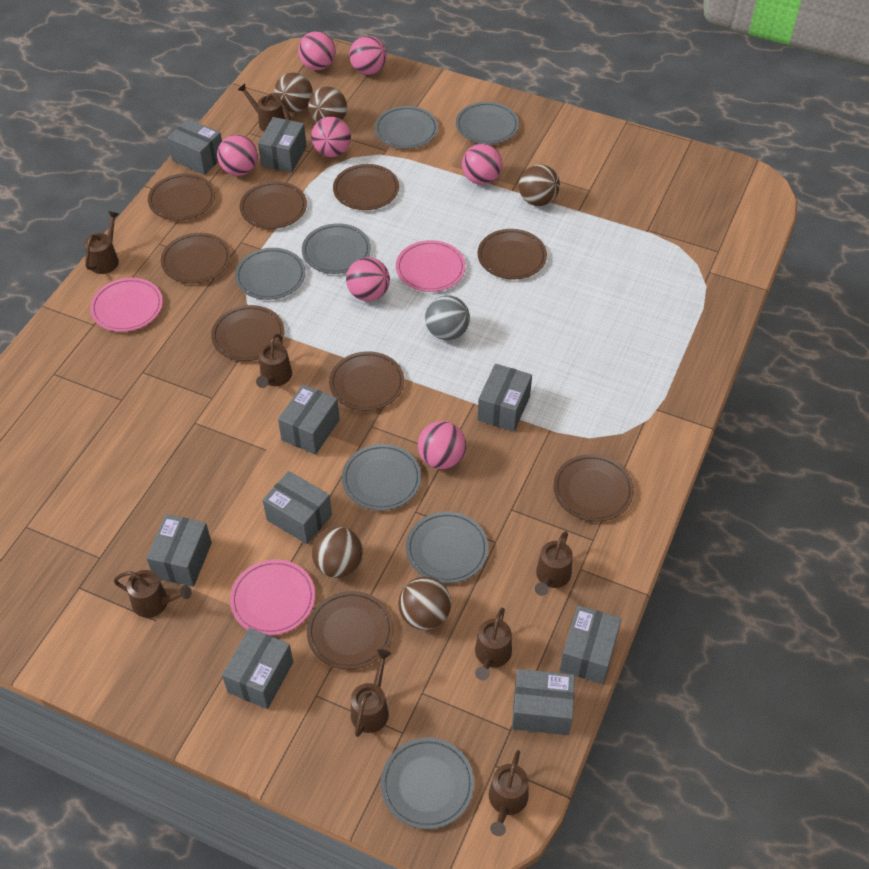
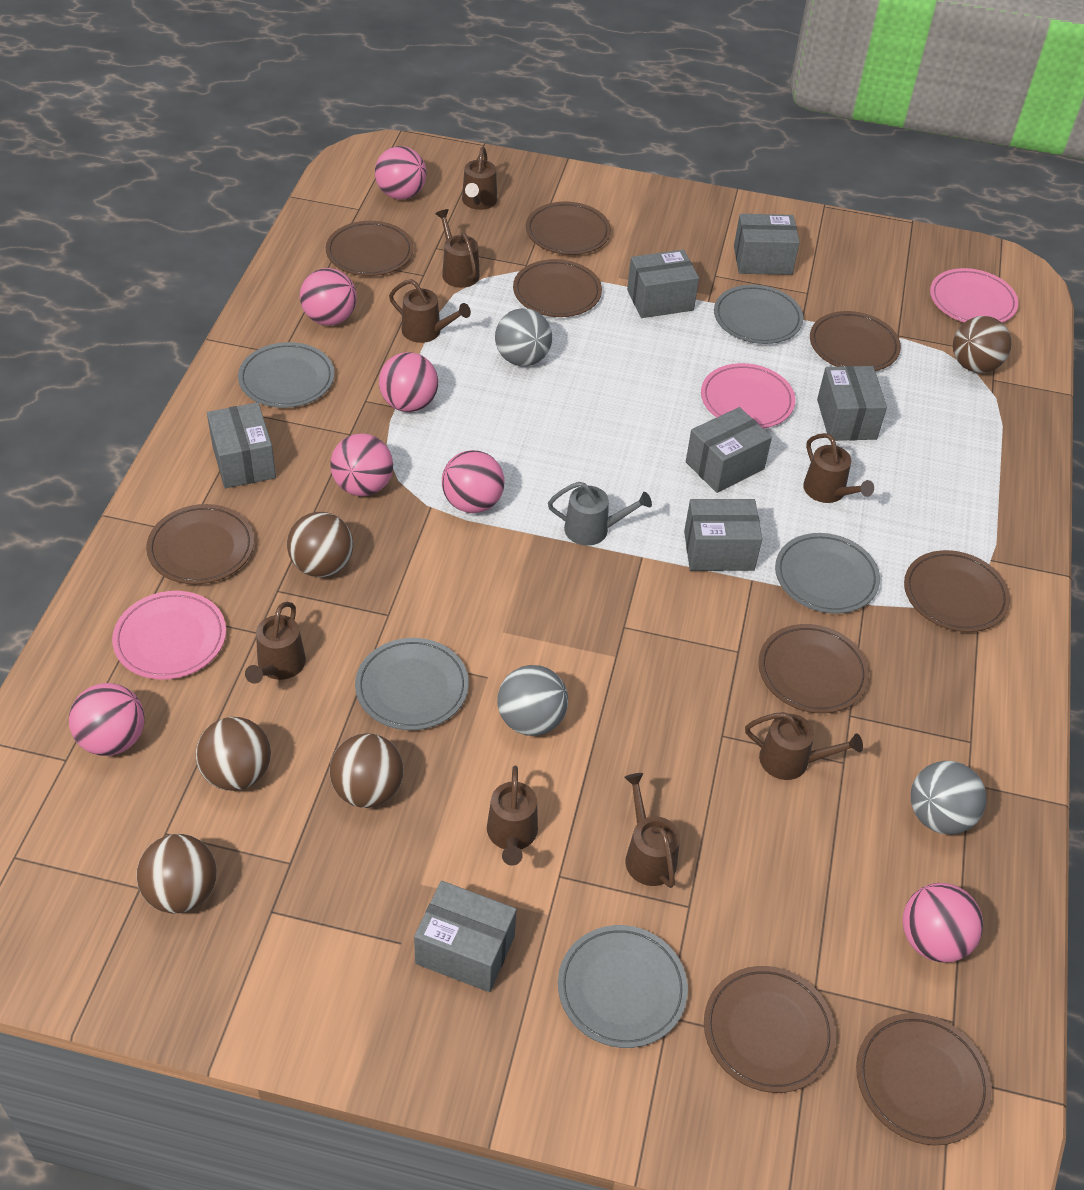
grey ball: 1 -> 3
grey box: 9 -> 7
grey plate: 7 -> 5
grey watering can: 0 -> 1

